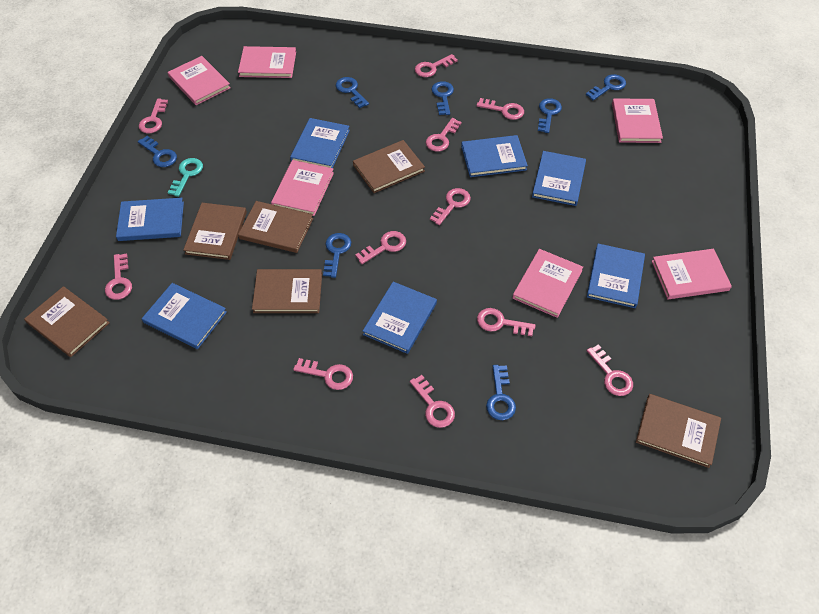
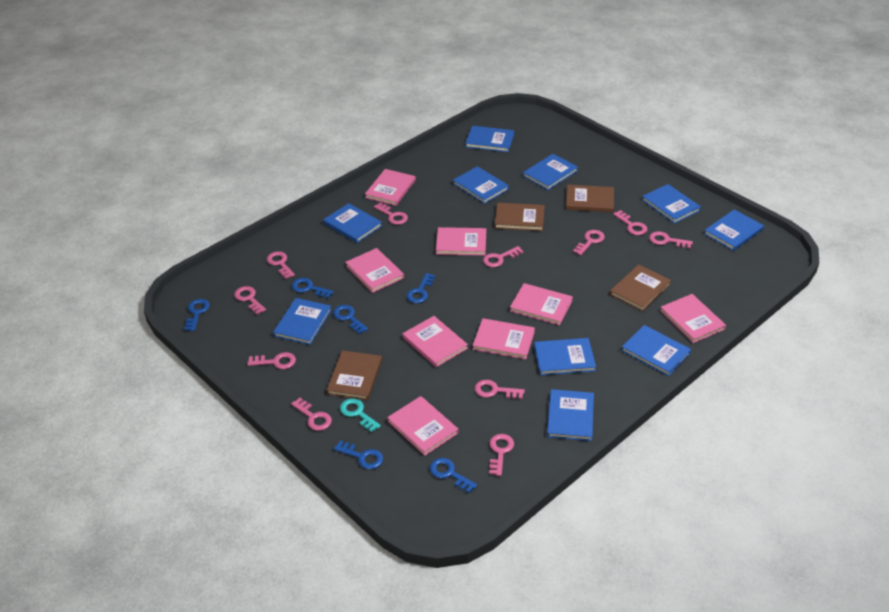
blue book: 7 -> 10
blue key: 7 -> 6
brown book: 6 -> 4
pink book: 6 -> 8

